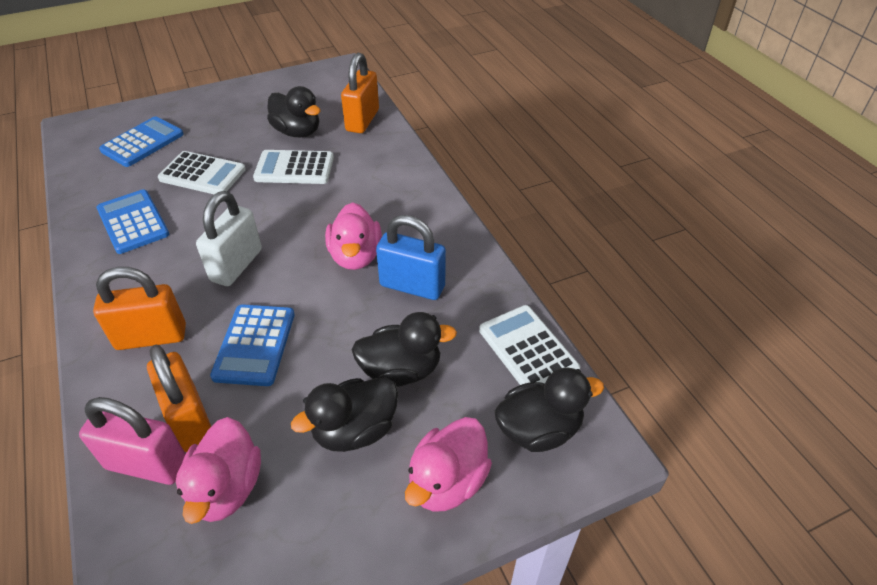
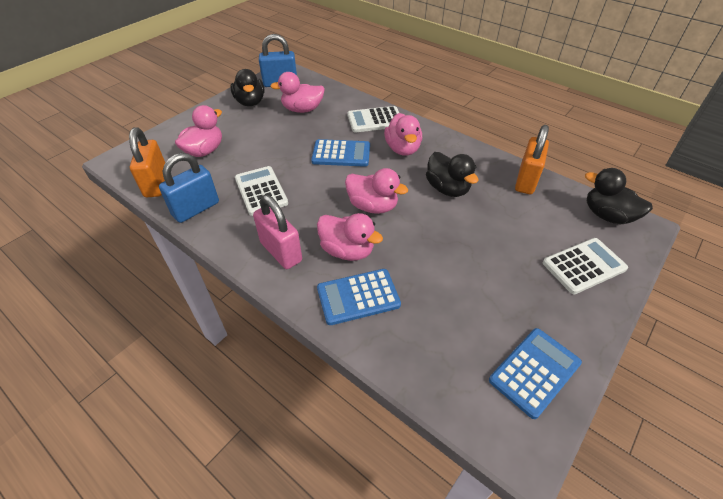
black duck: 4 -> 3
blue padlock: 1 -> 2
orange padlock: 3 -> 2
pink duck: 3 -> 5
white padlock: 1 -> 0

